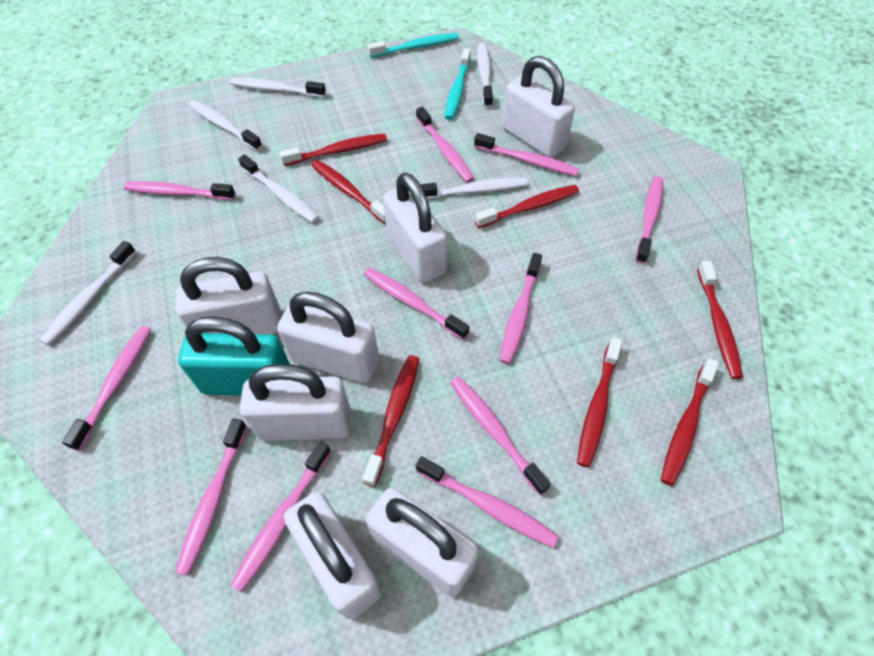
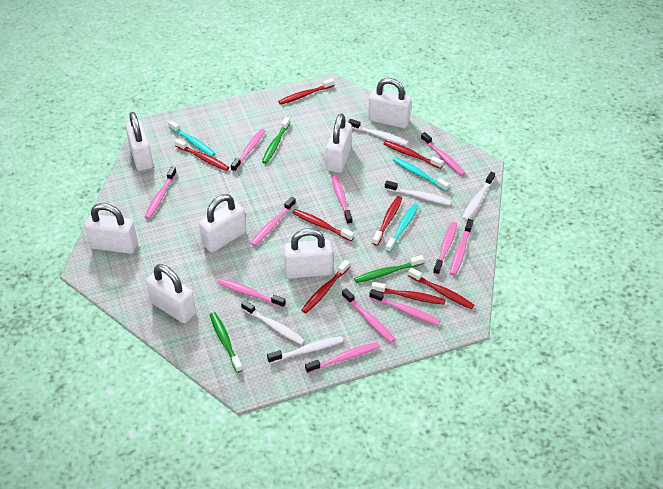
green toothbrush: 0 -> 3
red toothbrush: 7 -> 8
turquoise padlock: 1 -> 0
turquoise toothbrush: 2 -> 3
white toothbrush: 6 -> 5

